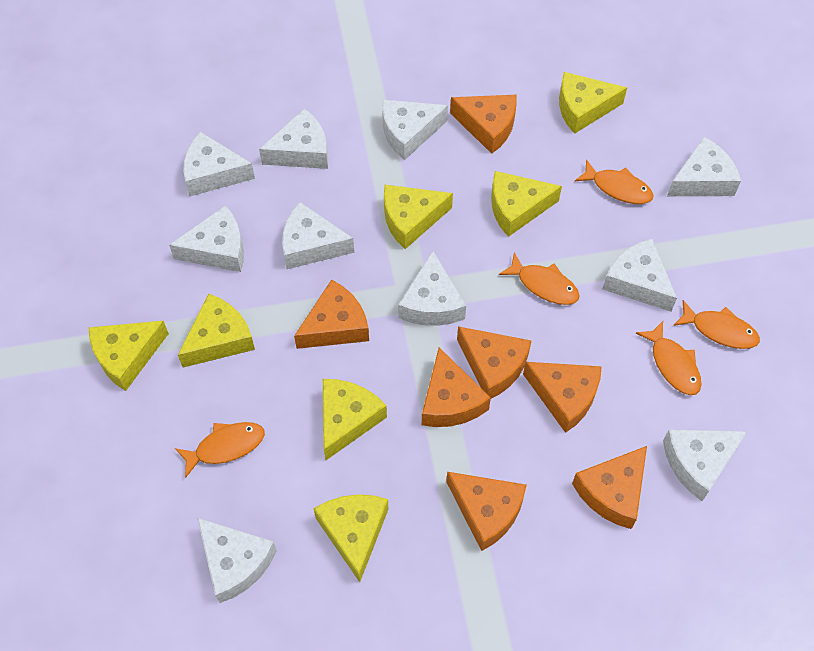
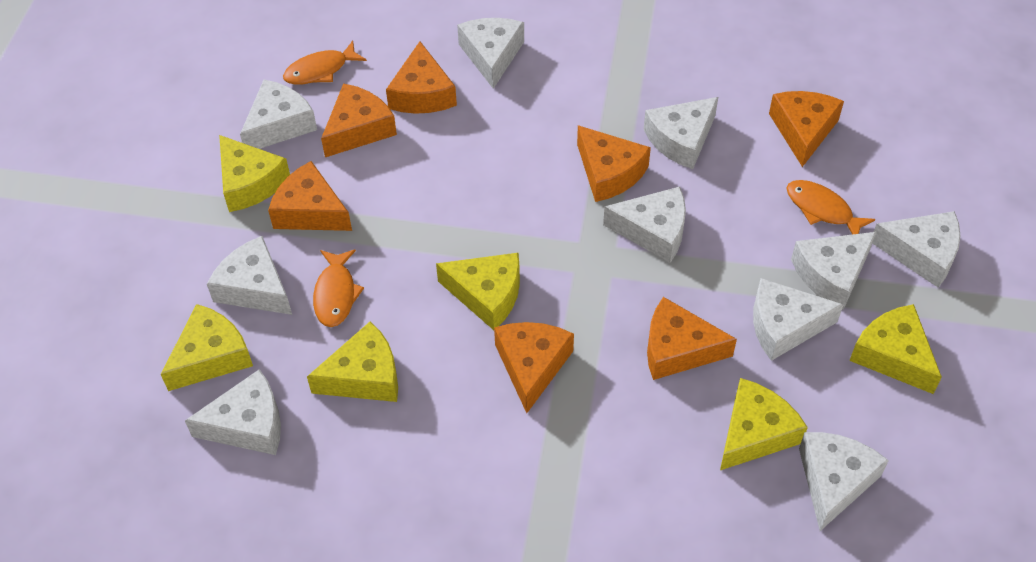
orange fish: 5 -> 3
yellow cheese: 7 -> 6

